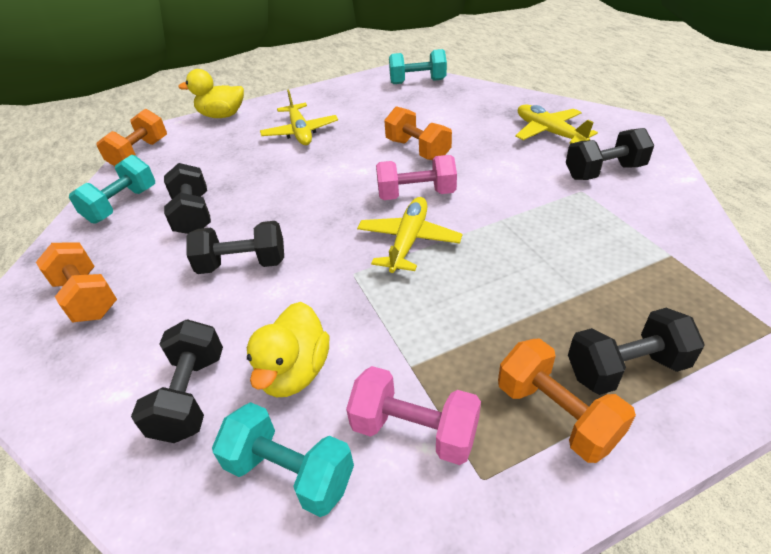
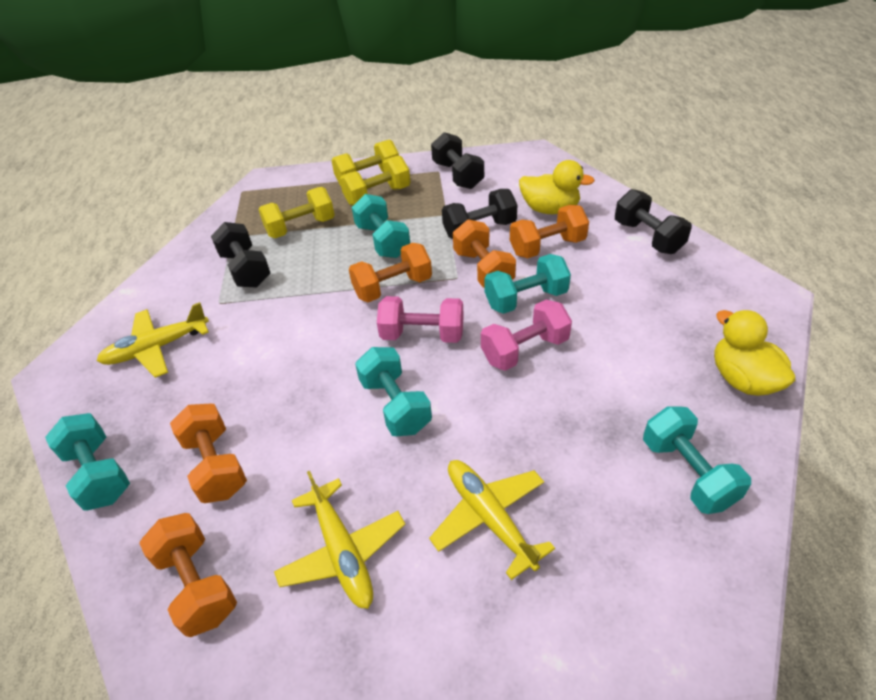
black dumbbell: 5 -> 4
orange dumbbell: 4 -> 5
turquoise dumbbell: 3 -> 5
yellow dumbbell: 0 -> 3

